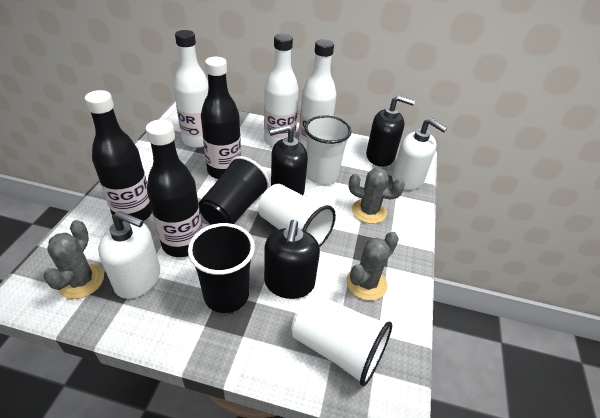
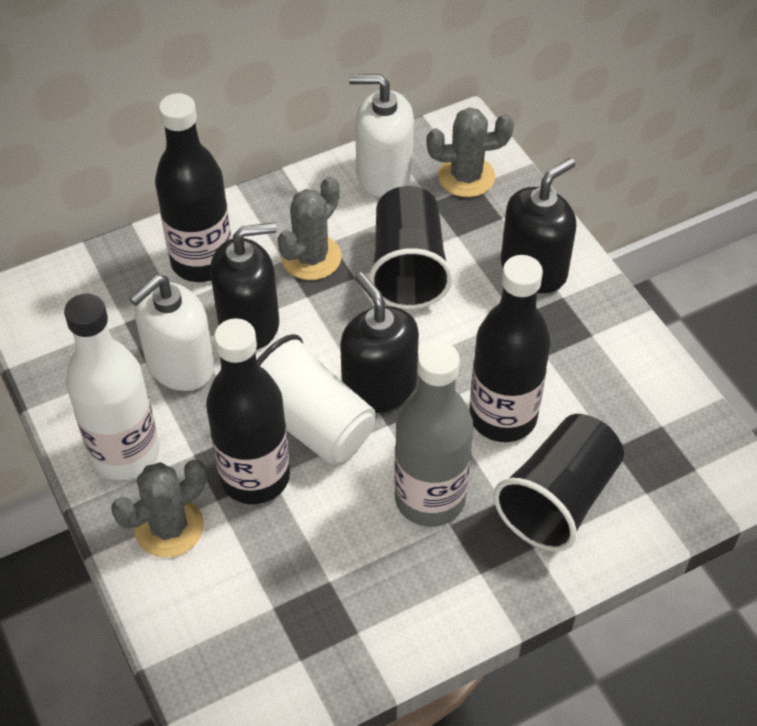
grey bottle: 0 -> 1
white bottle: 3 -> 1
white cup: 3 -> 1

